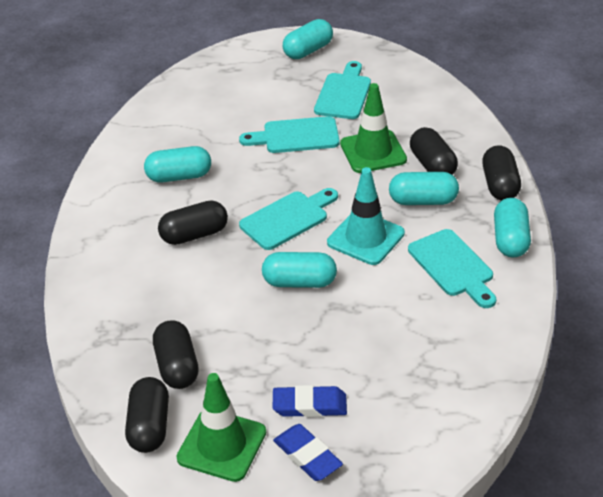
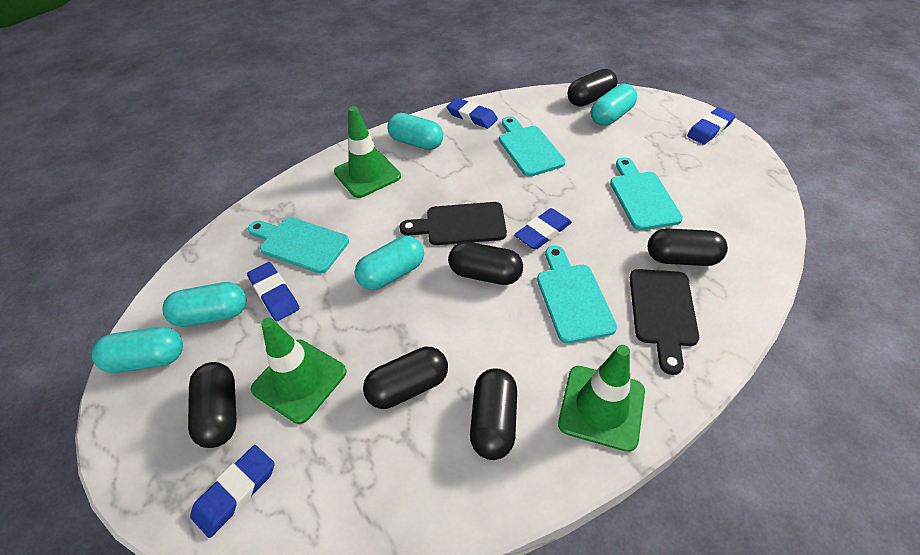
black capsule: 5 -> 6
black cutting board: 0 -> 2
blue eraser: 2 -> 5
green traffic cone: 2 -> 3
turquoise traffic cone: 1 -> 0

